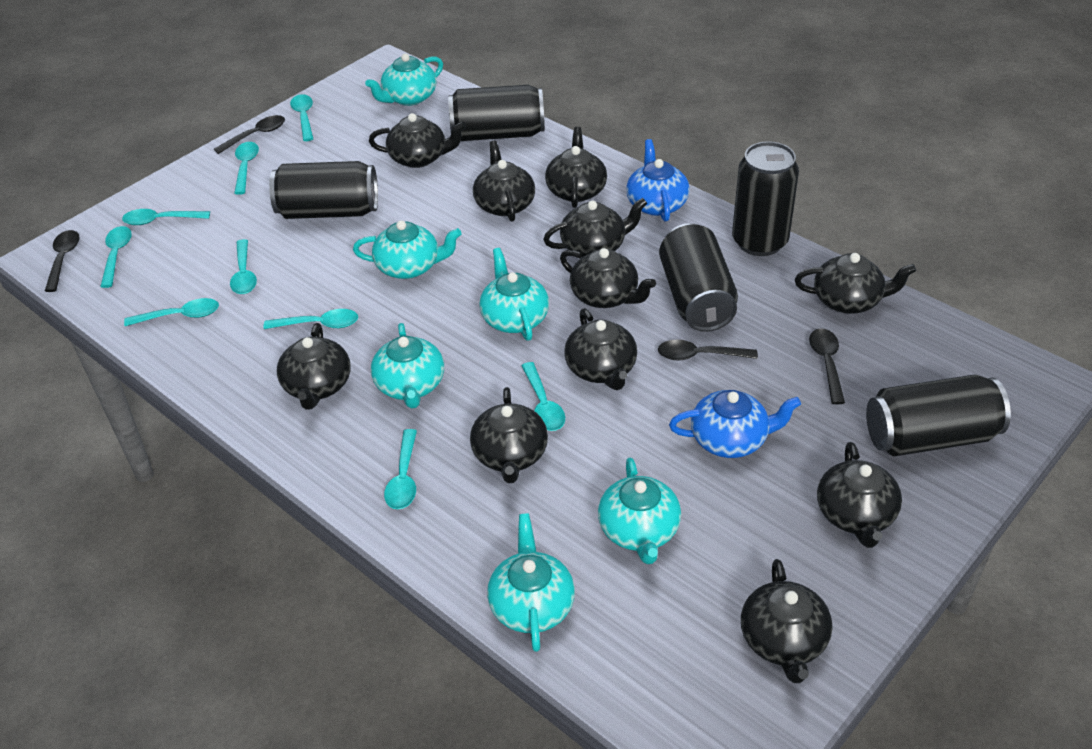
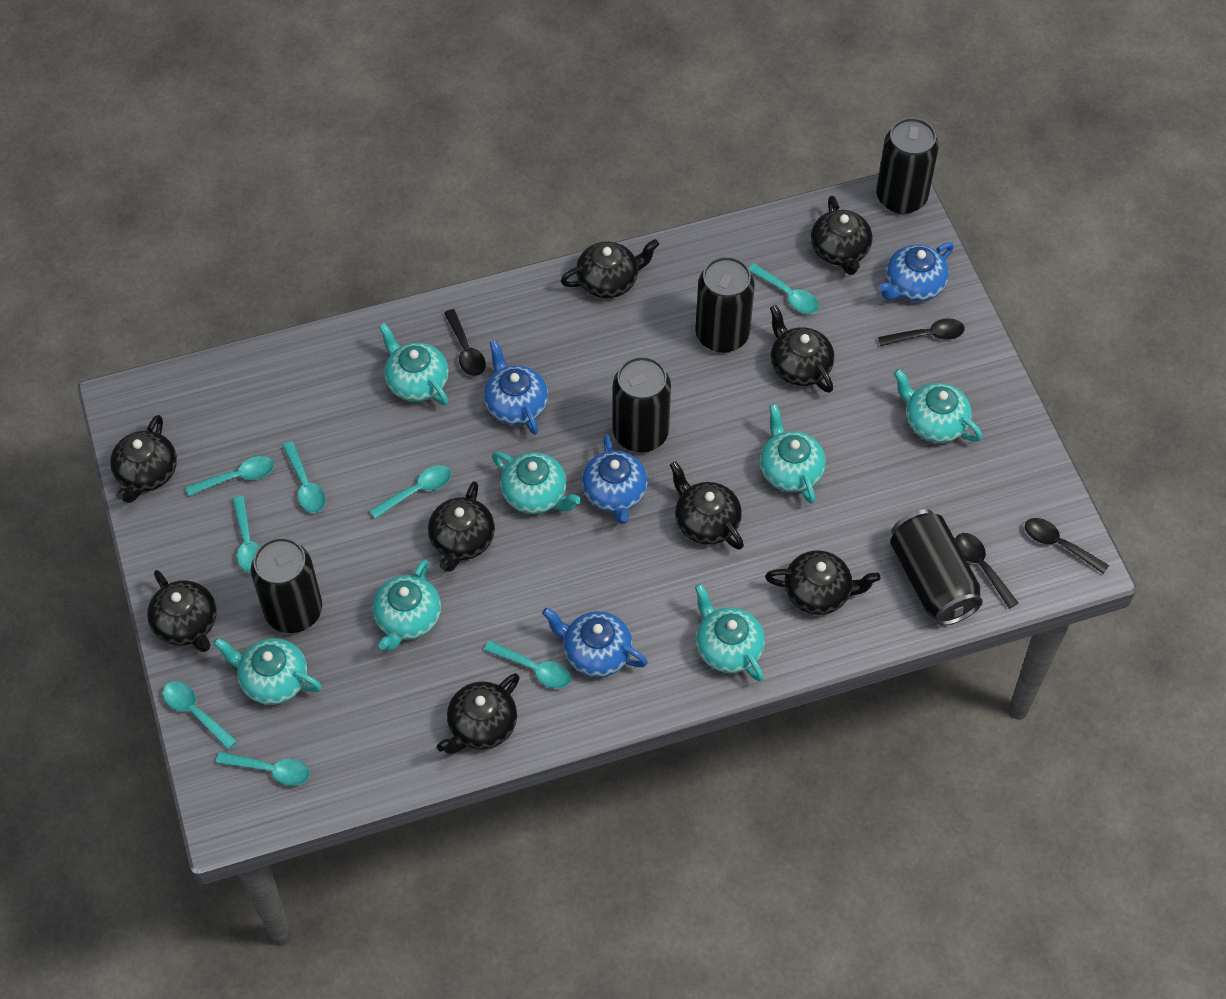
black teapot: 11 -> 9
blue teapot: 2 -> 4
turquoise spoon: 9 -> 8
turquoise teapot: 6 -> 7

